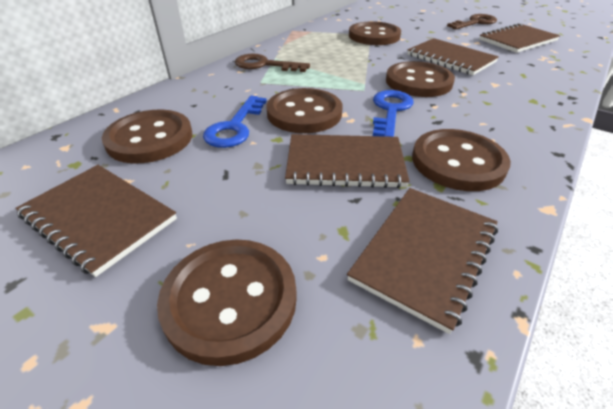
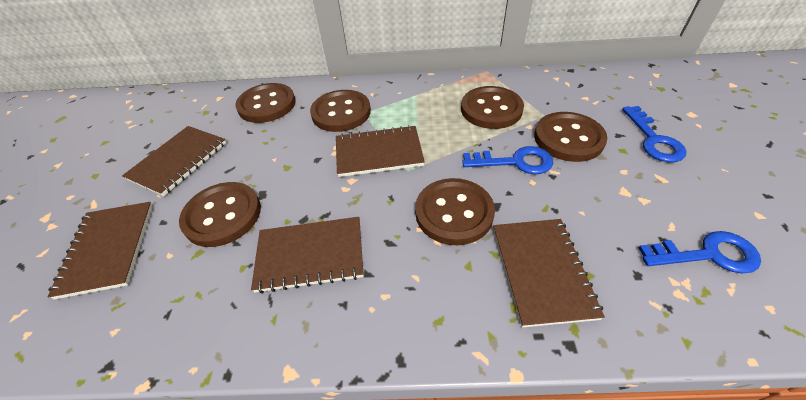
blue key: 2 -> 3
brown key: 2 -> 0

